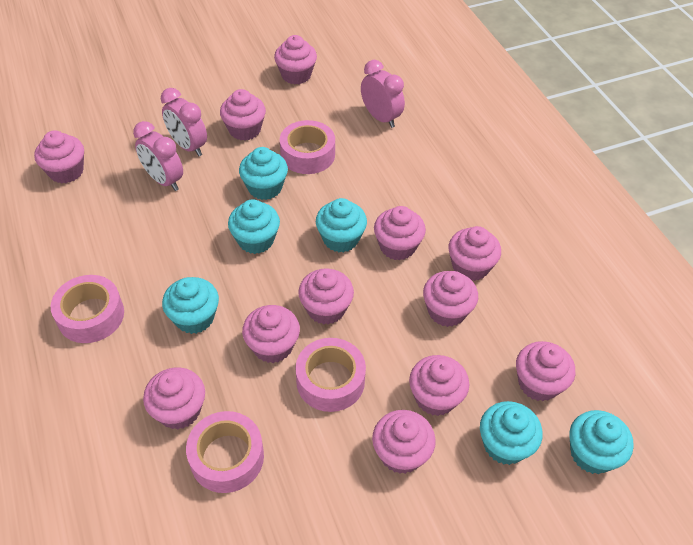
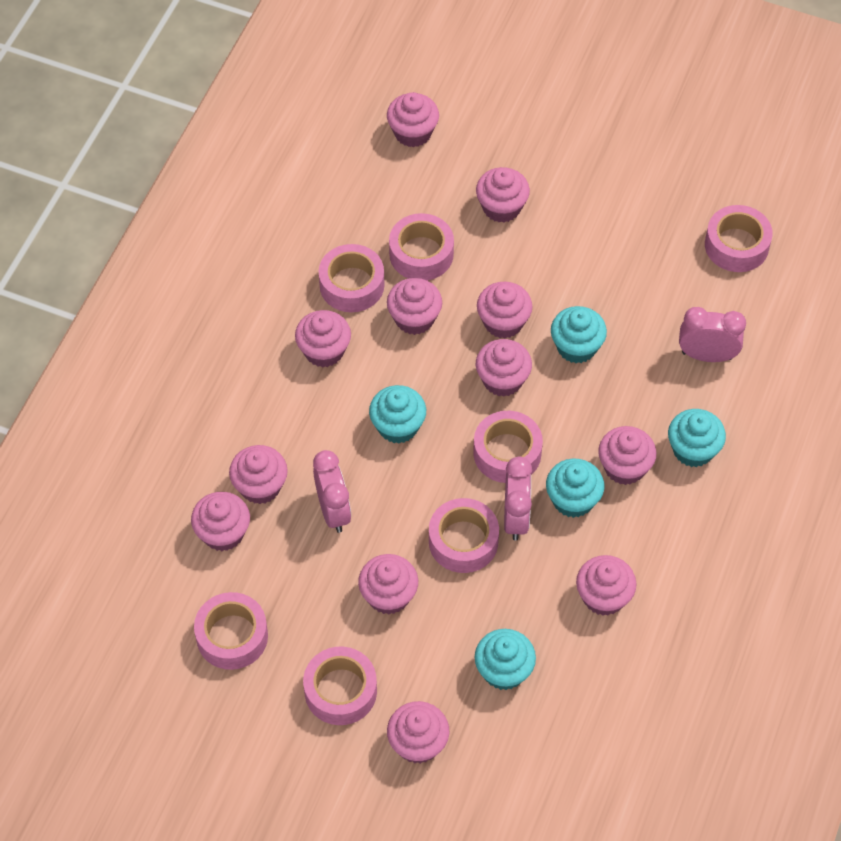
pink tape: 4 -> 7
turquoise cupcake: 6 -> 5

